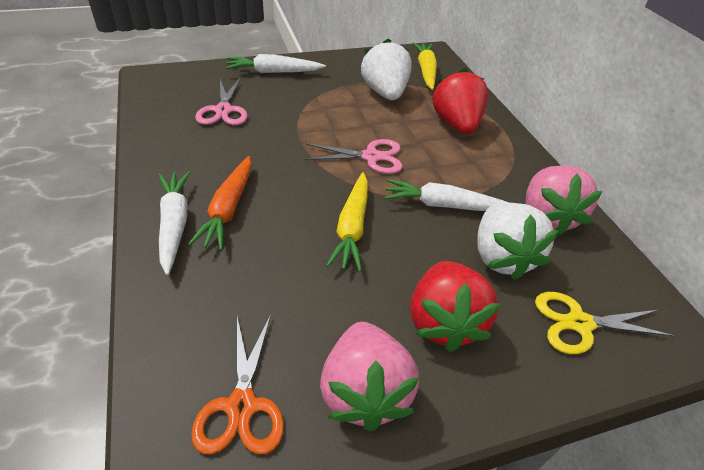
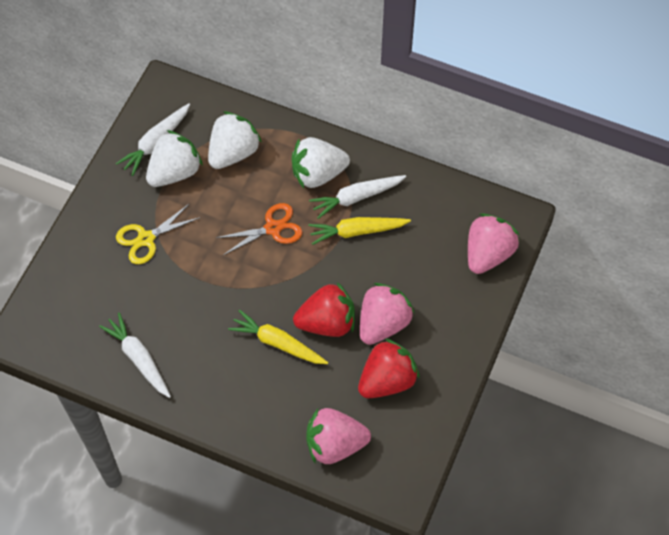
orange carrot: 1 -> 0
pink scissors: 2 -> 0
pink strawberry: 2 -> 3
white strawberry: 2 -> 3

